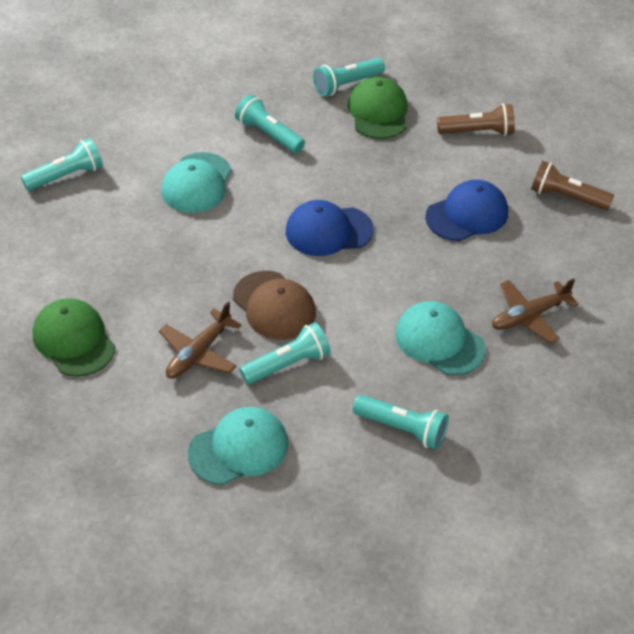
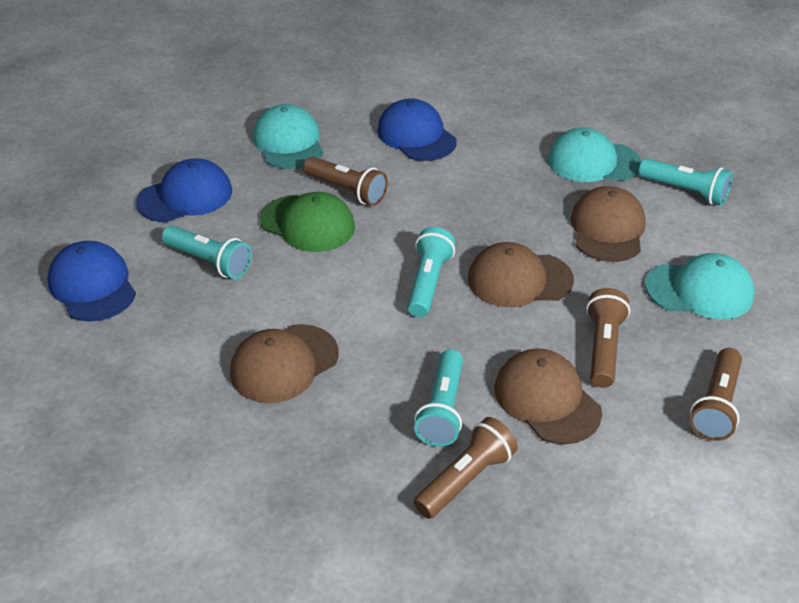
blue cap: 2 -> 3
brown cap: 1 -> 4
brown flashlight: 2 -> 4
brown plane: 2 -> 0
green cap: 2 -> 1
turquoise flashlight: 5 -> 4

